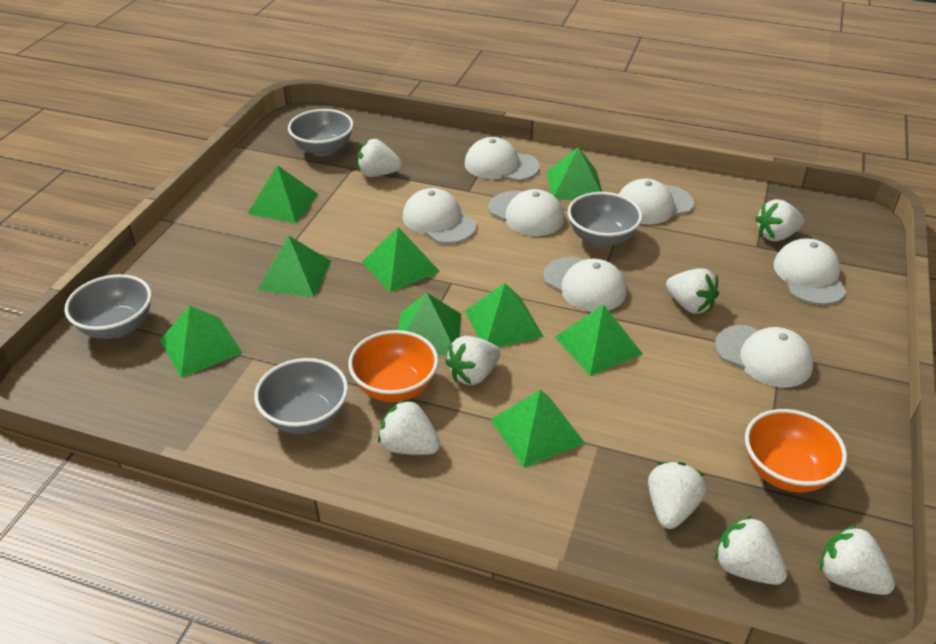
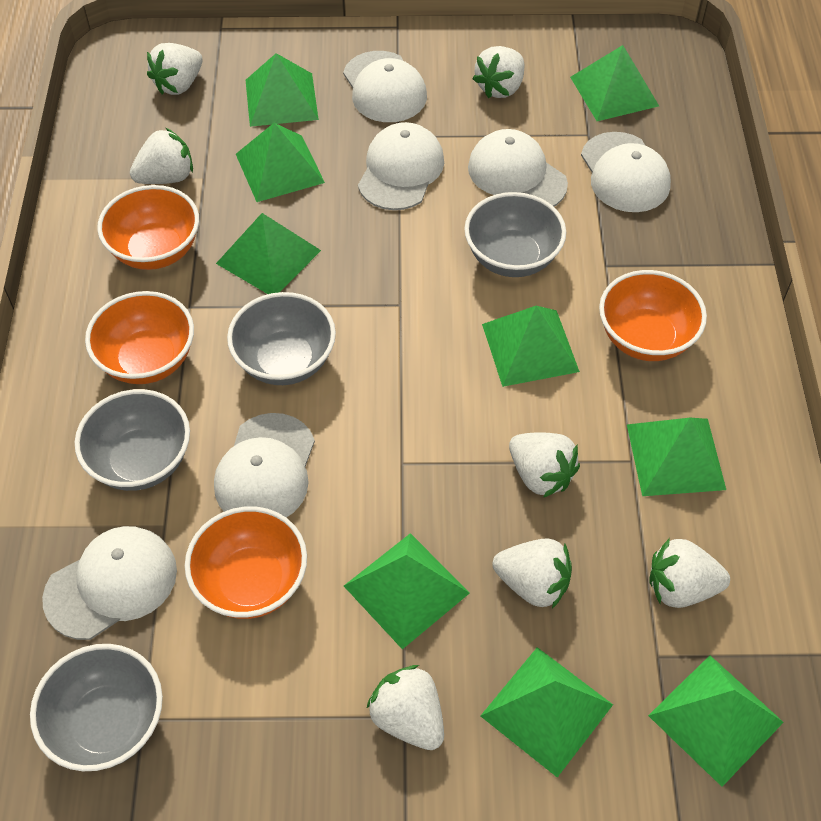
orange bowl: 2 -> 4
white cap: 7 -> 6
white strawberry: 8 -> 7

